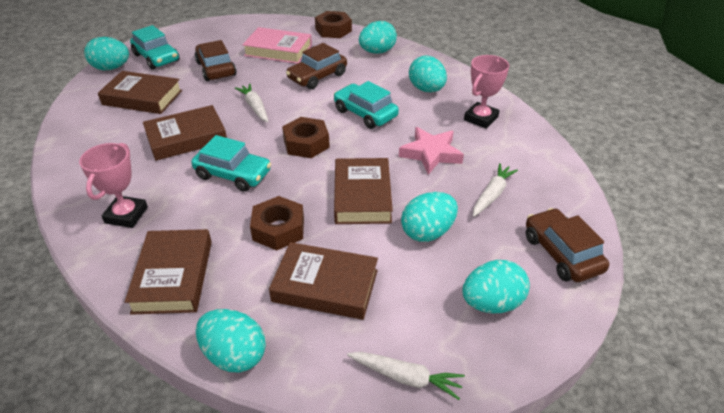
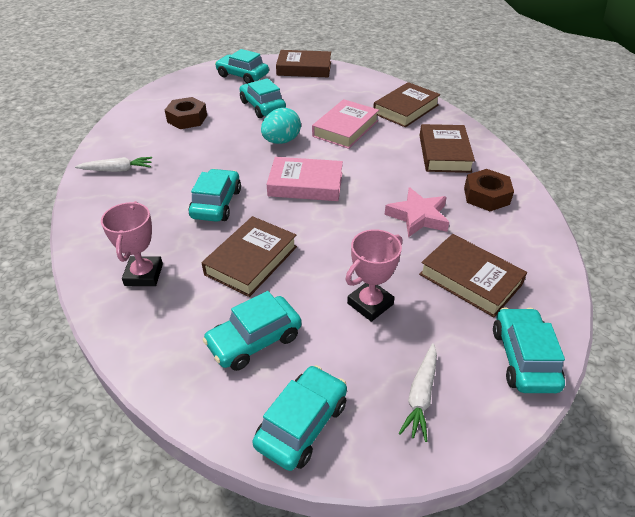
brown car: 3 -> 0
brown nut: 3 -> 2
pink book: 1 -> 2
turquoise car: 3 -> 6
turquoise egg: 6 -> 1
white carrot: 3 -> 2

